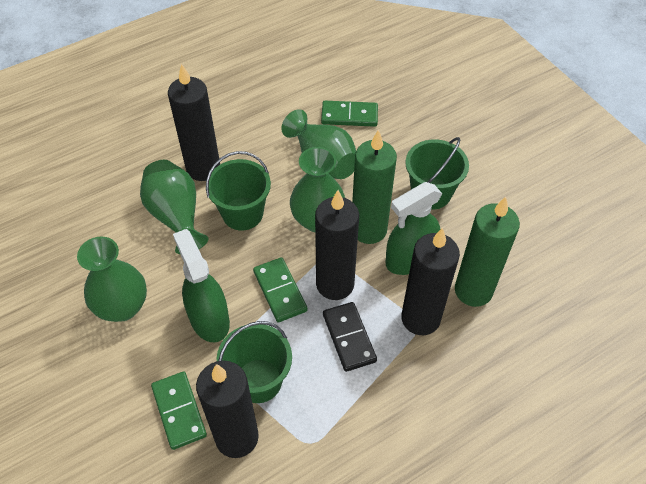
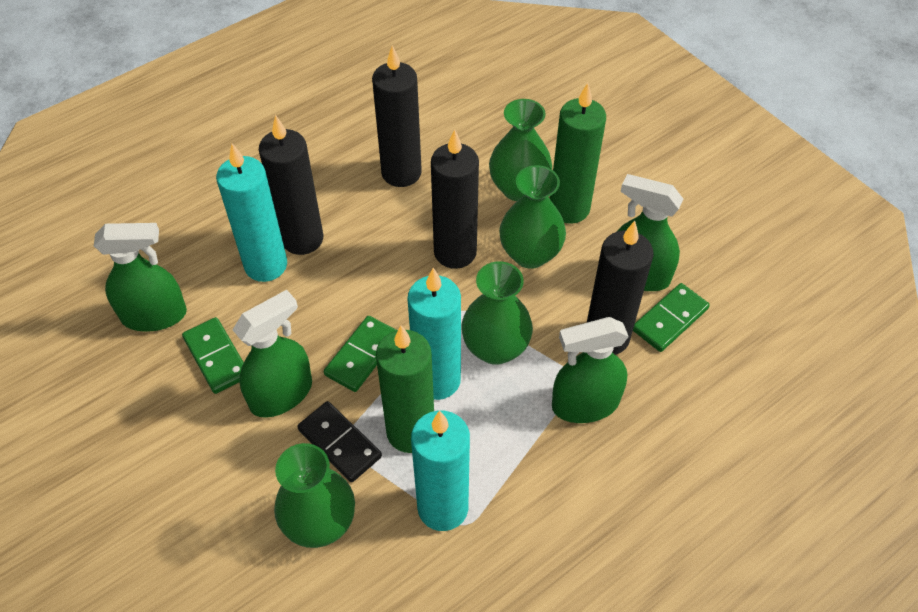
green bucket: 3 -> 0
green spray bottle: 2 -> 4
turquoise candle: 0 -> 3

